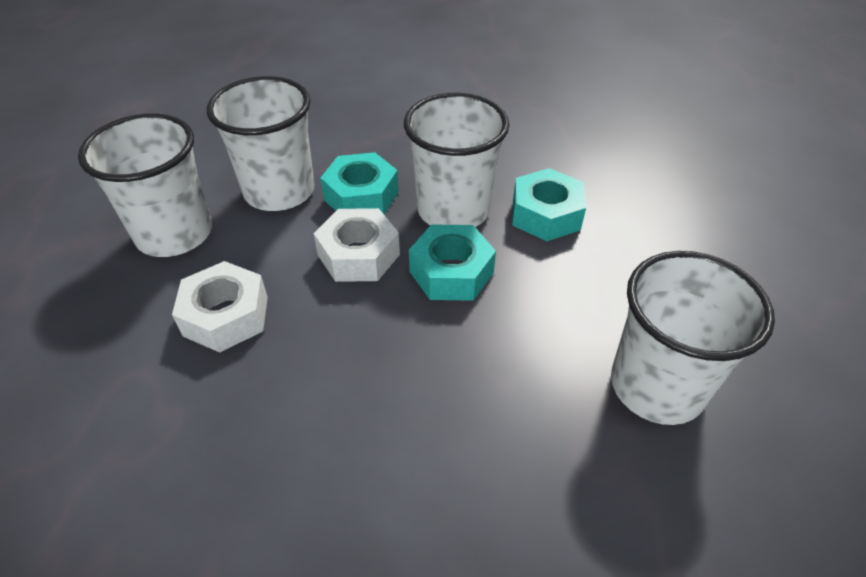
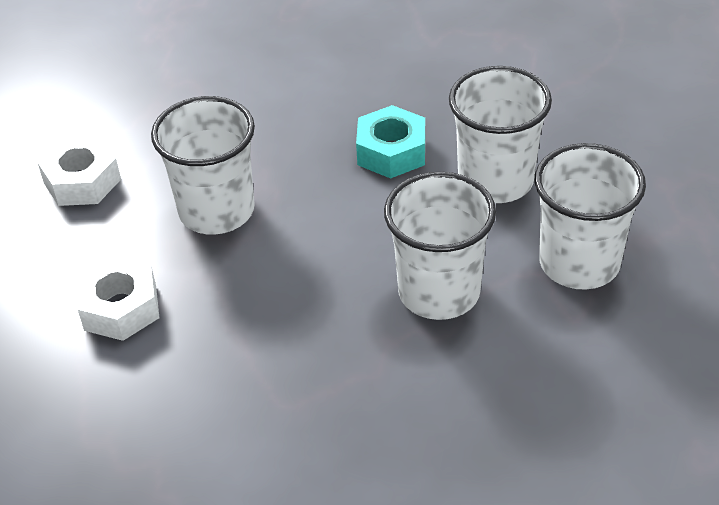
turquoise nut: 3 -> 1

